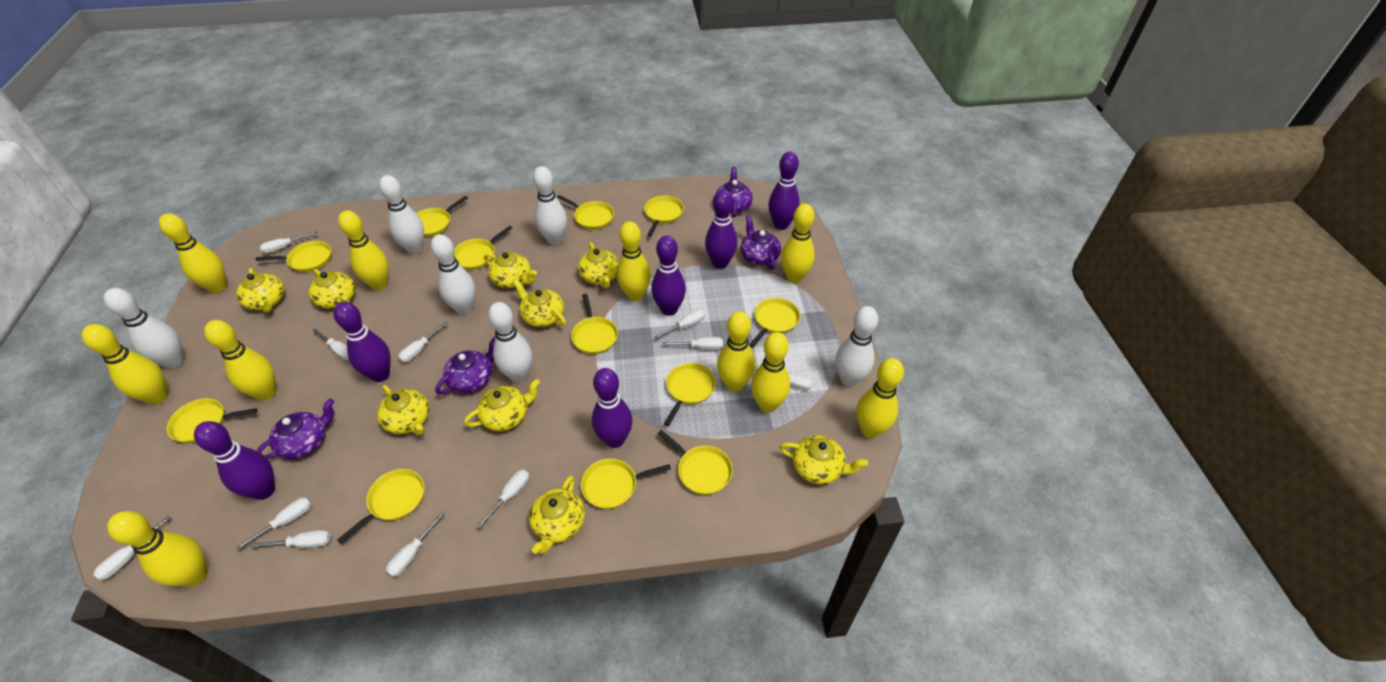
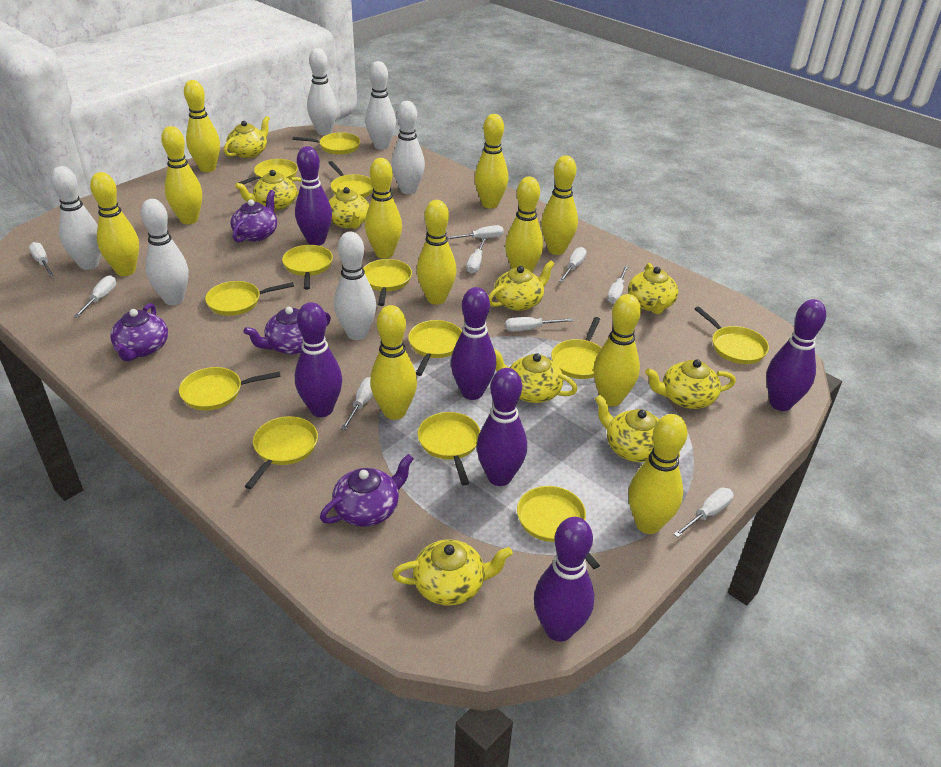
white screwdriver: 11 -> 9
yellow bowling pin: 10 -> 11
yellow pan: 12 -> 13

